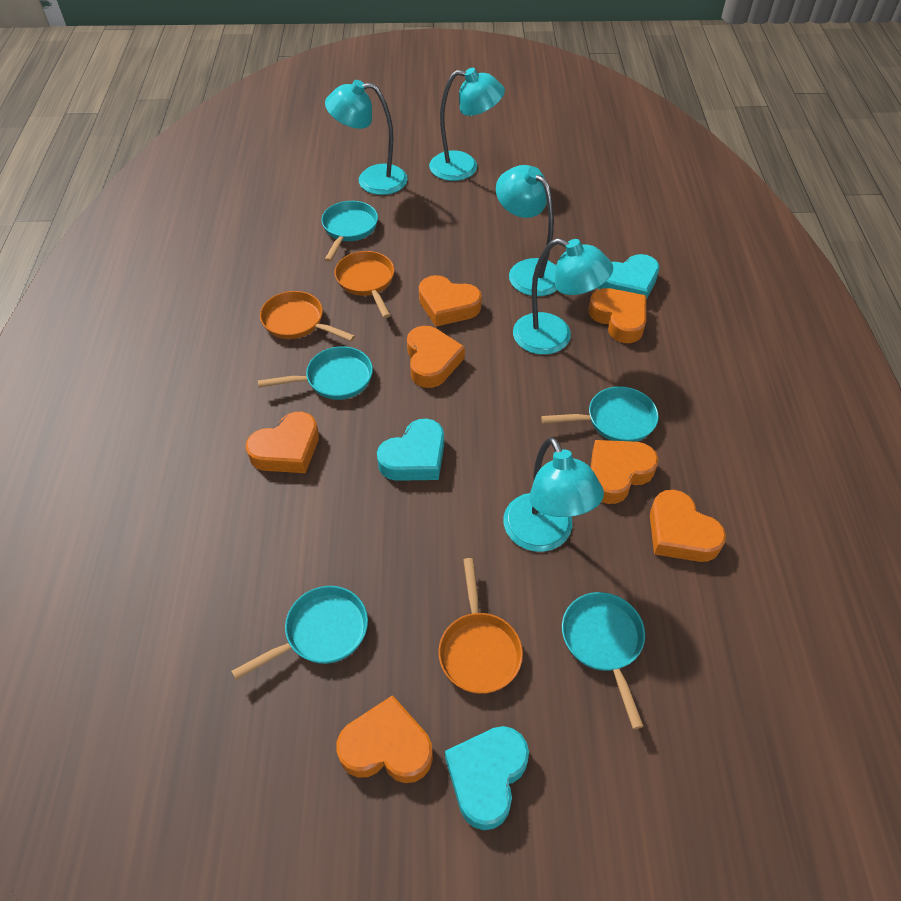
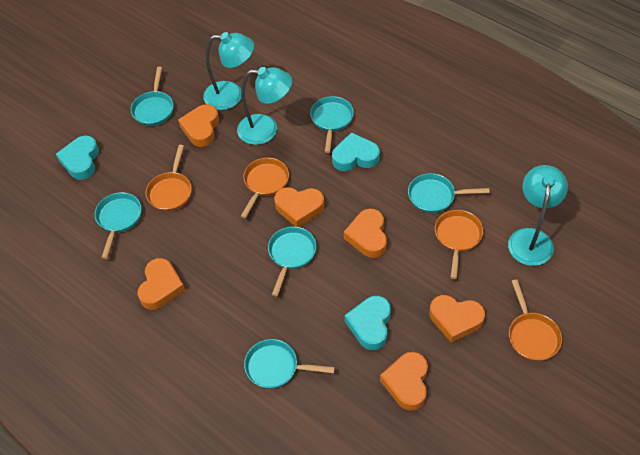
orange heart: 7 -> 6
orange pan: 3 -> 4
turquoise lamp: 5 -> 3
turquoise pan: 5 -> 6

